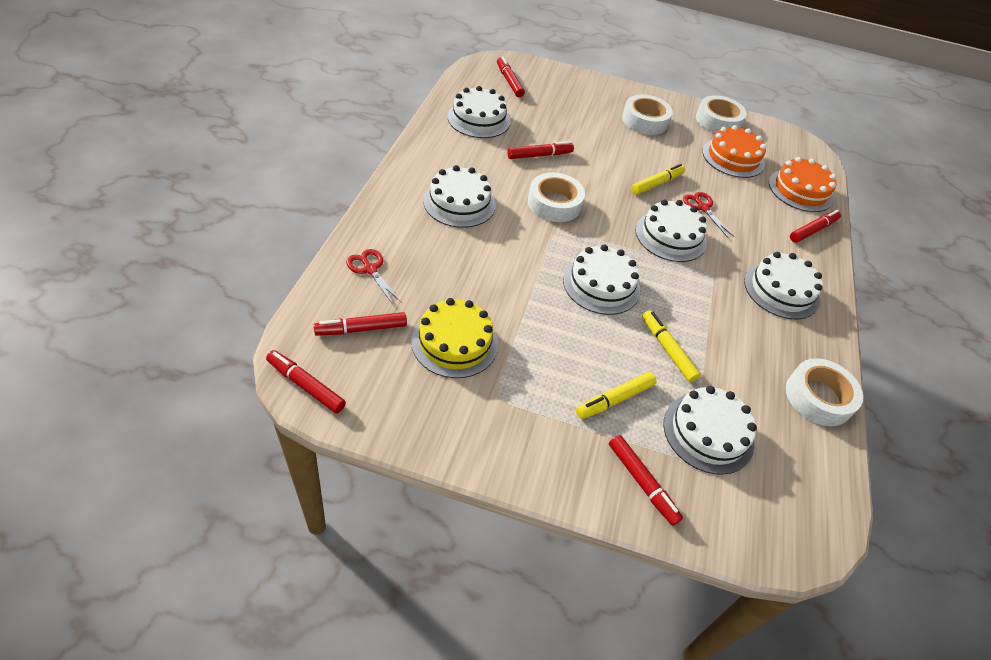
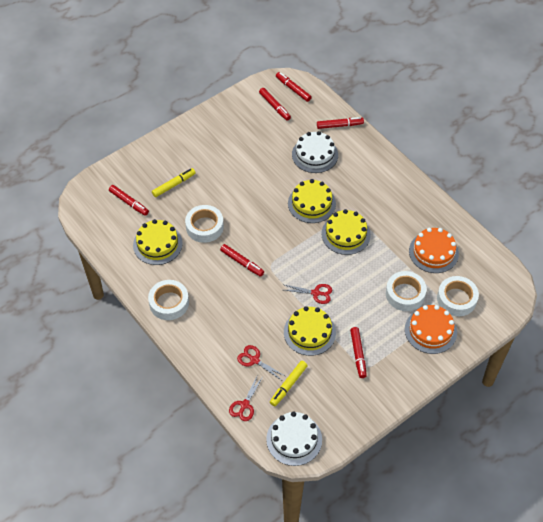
red scissors: 2 -> 3
white cake: 6 -> 2
yellow cake: 1 -> 4
yellow marker: 3 -> 2

